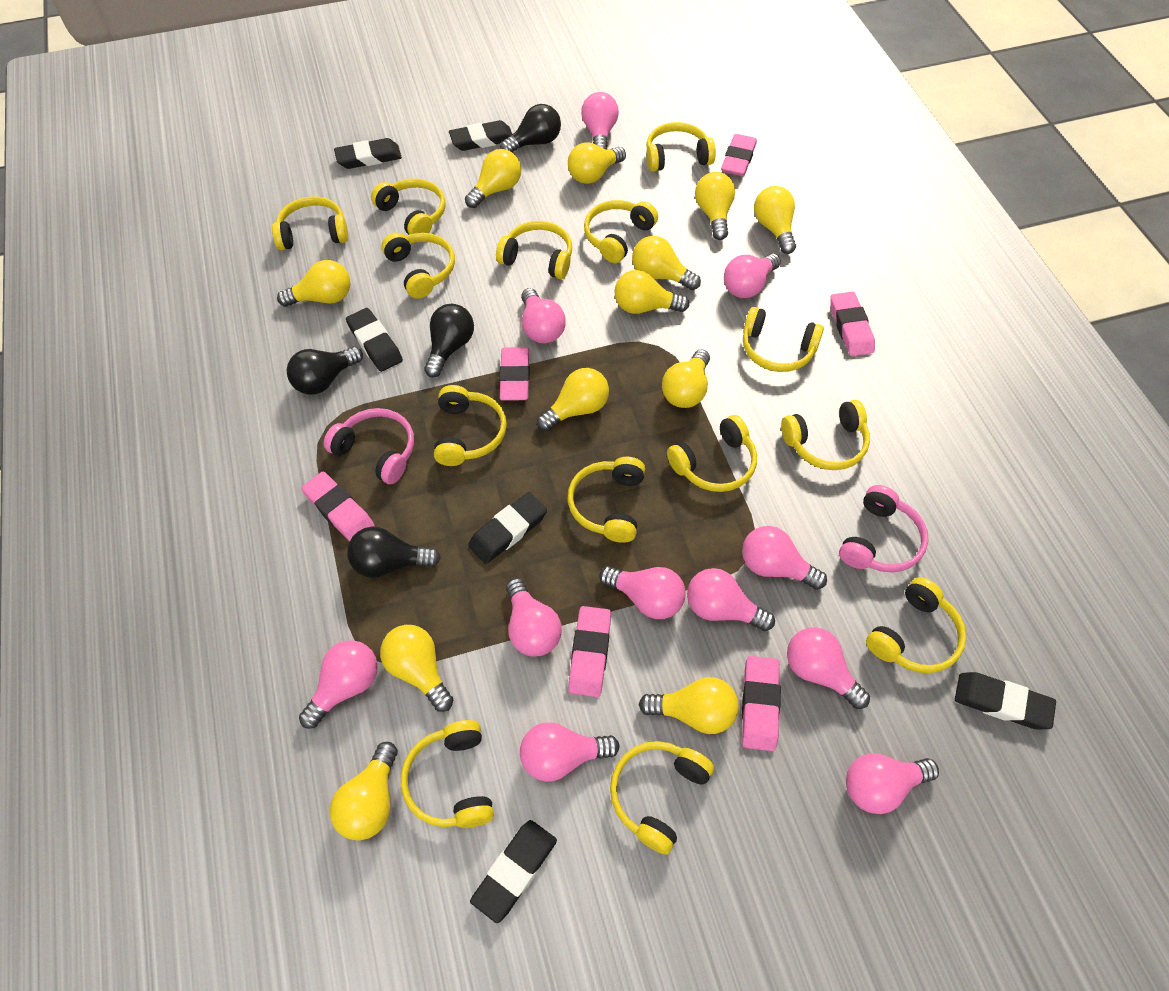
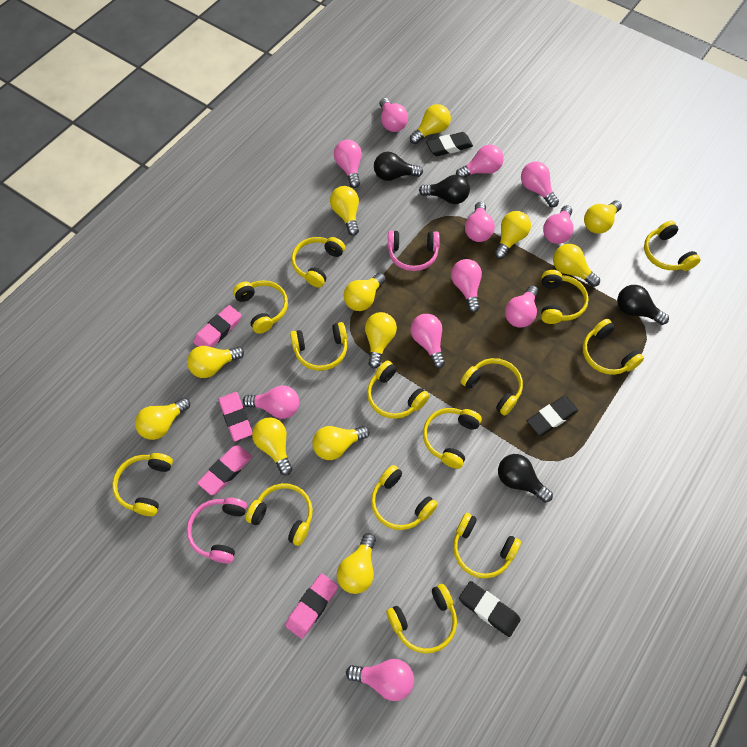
black eraser: 6 -> 3
pink eraser: 6 -> 4

